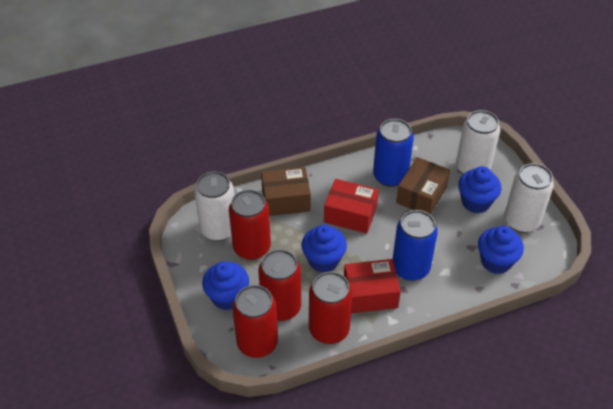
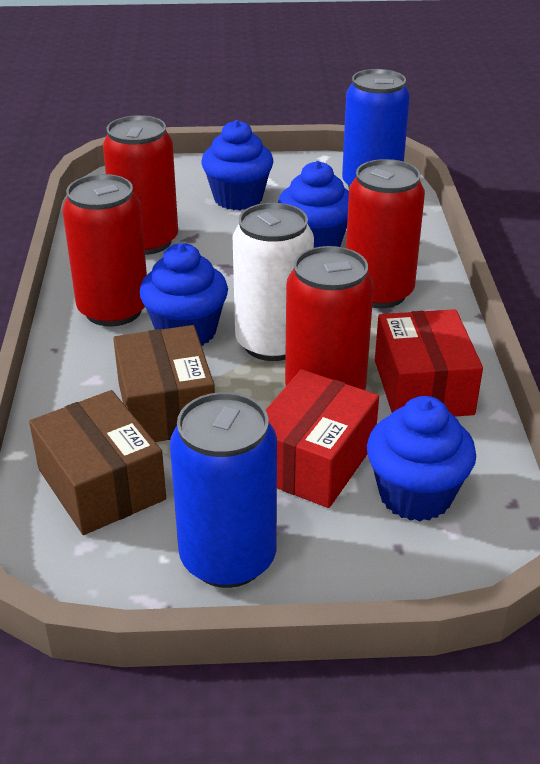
white can: 3 -> 1

